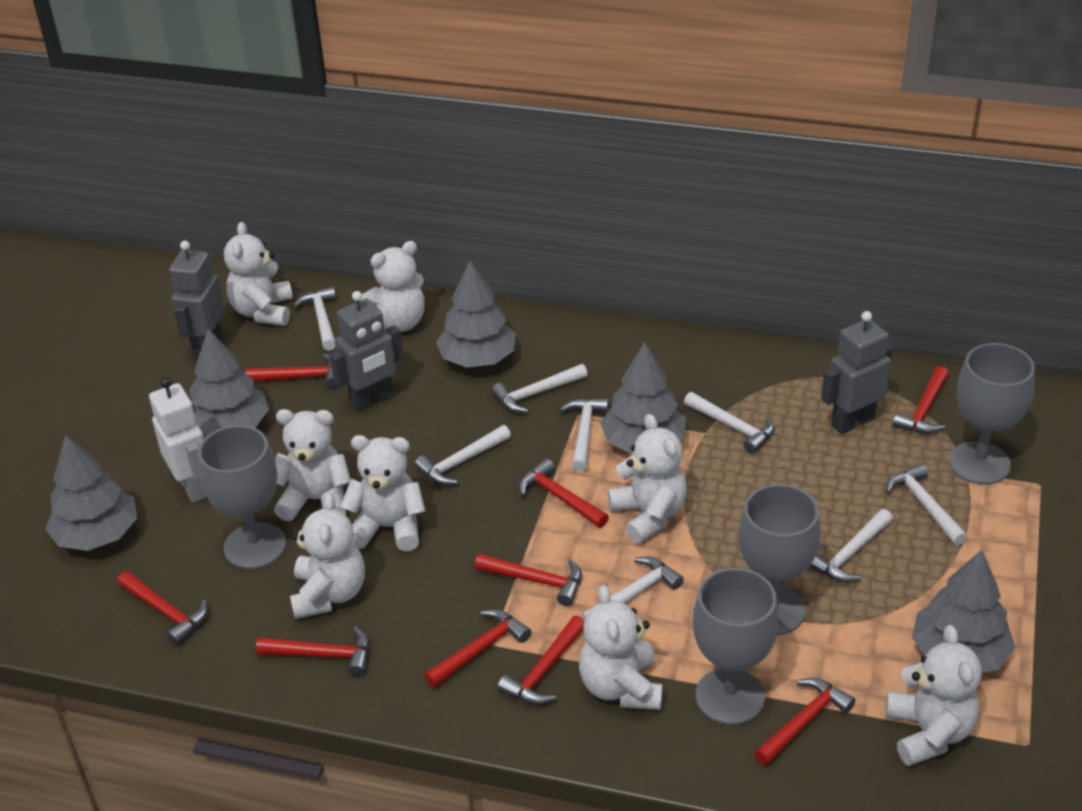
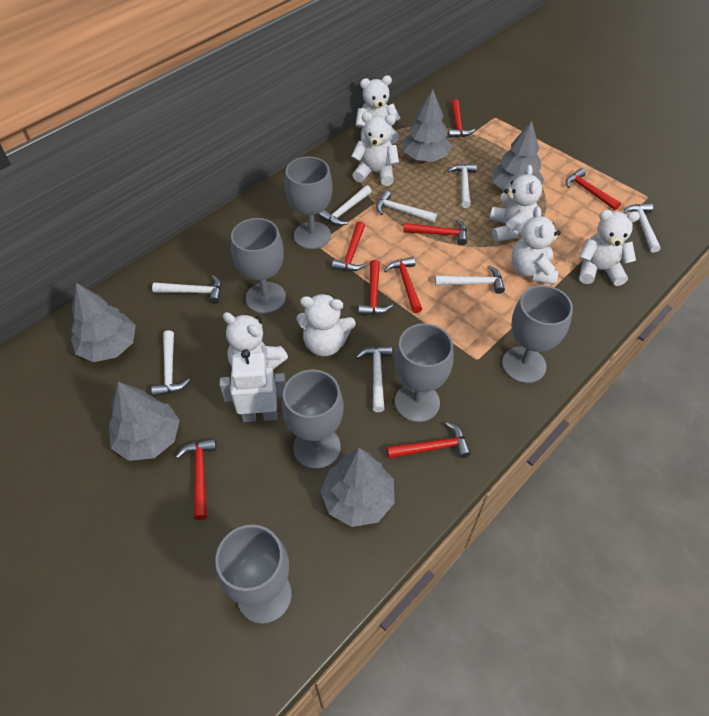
grey goblet: 4 -> 6
grey robot: 3 -> 0
red hammer: 9 -> 8
white teddy bear: 8 -> 7

